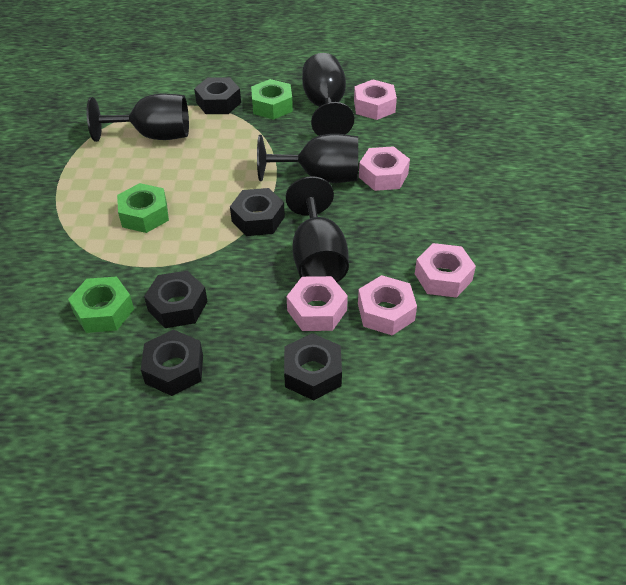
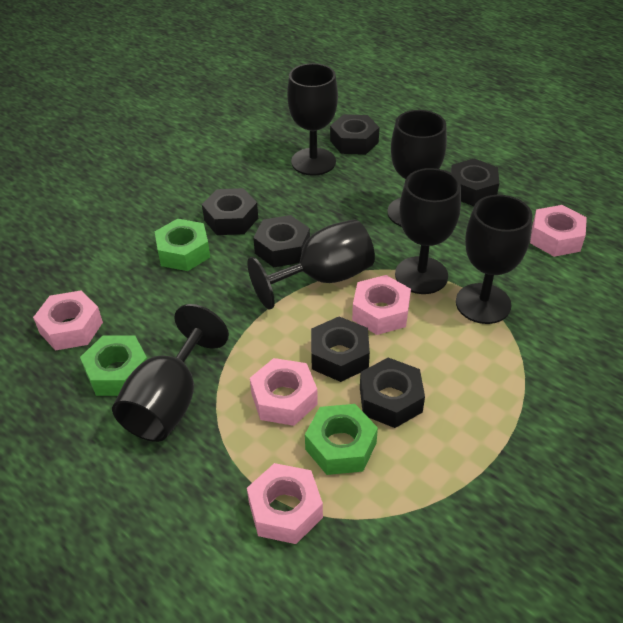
black goblet: 4 -> 6
black nut: 5 -> 6

